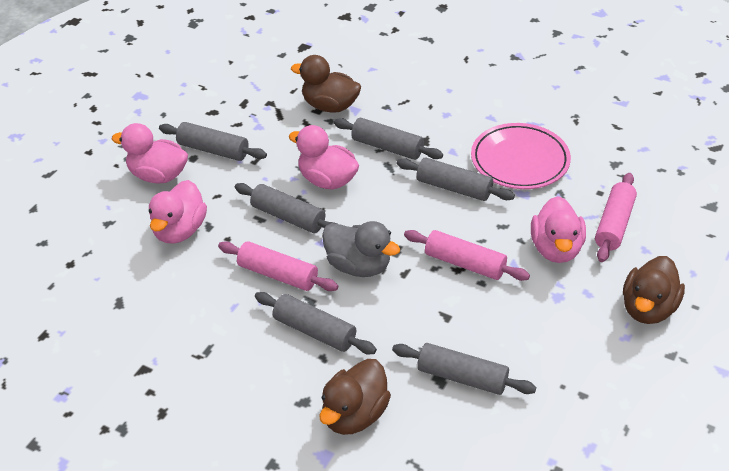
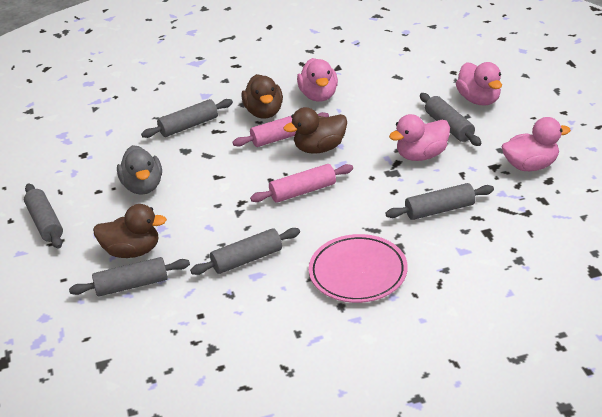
pink rolling pin: 3 -> 2

